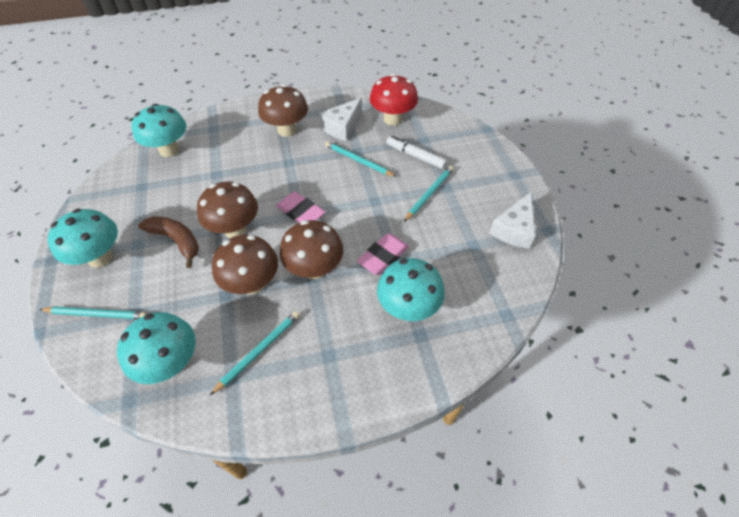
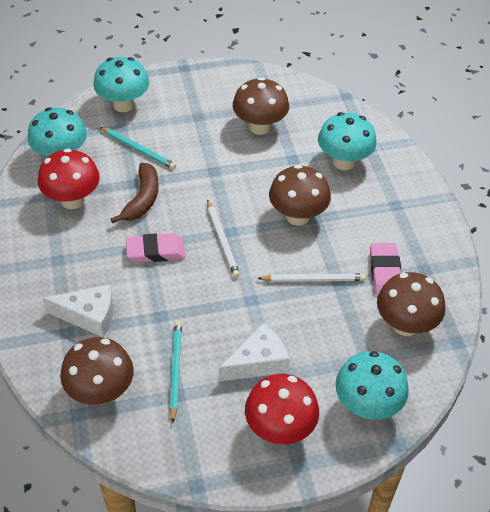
red mushroom: 1 -> 2
turquoise pencil: 4 -> 2
white marker: 1 -> 0
white pencil: 0 -> 2

